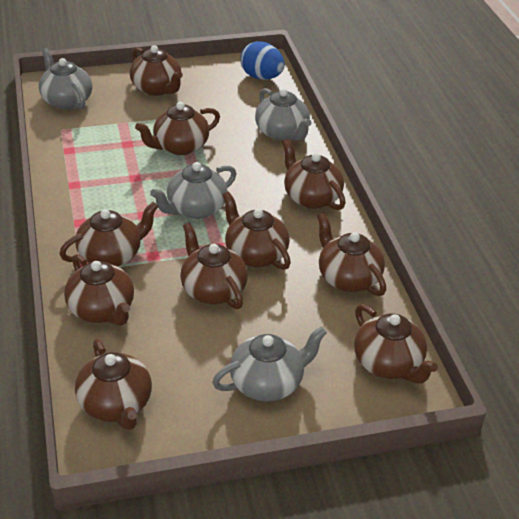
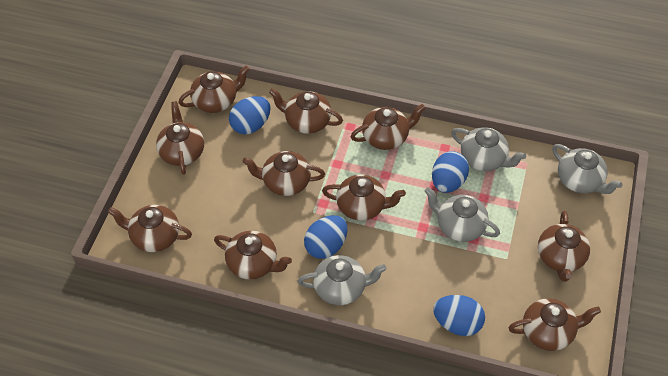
blue egg: 1 -> 4

